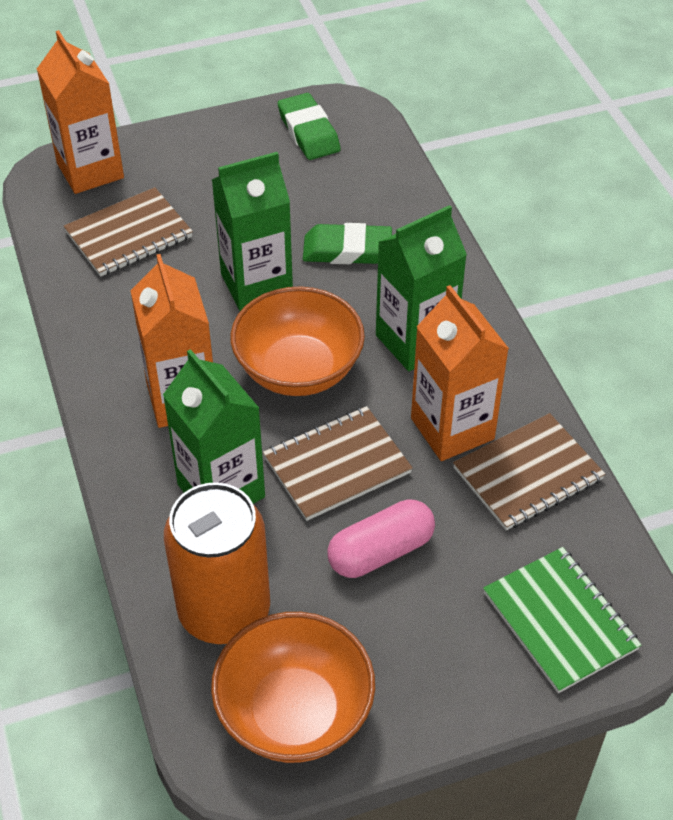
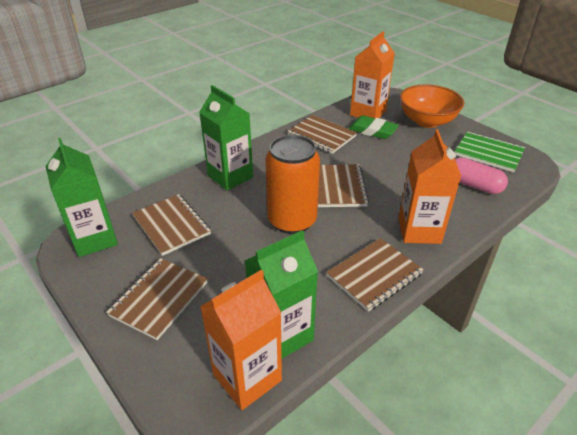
brown notebook: 3 -> 5
green eraser: 2 -> 1
orange bowl: 2 -> 1

